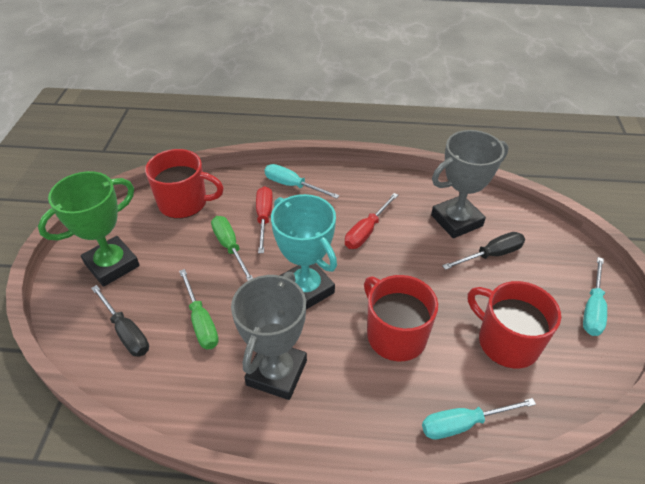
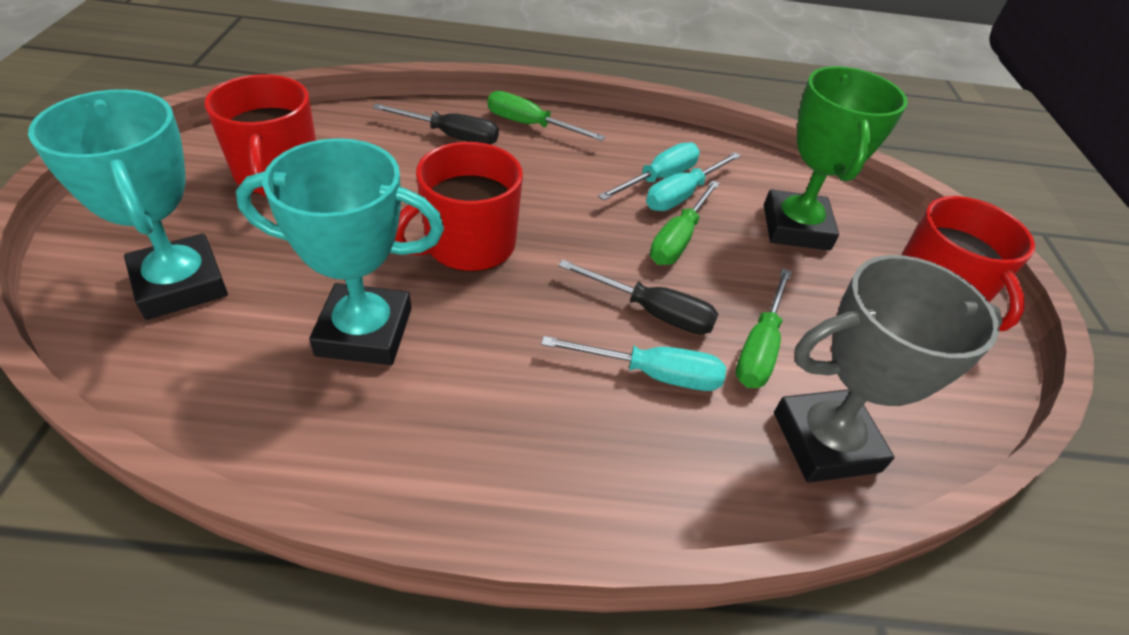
green screwdriver: 2 -> 3
grey trophy: 2 -> 1
red screwdriver: 2 -> 0
turquoise trophy: 1 -> 2

